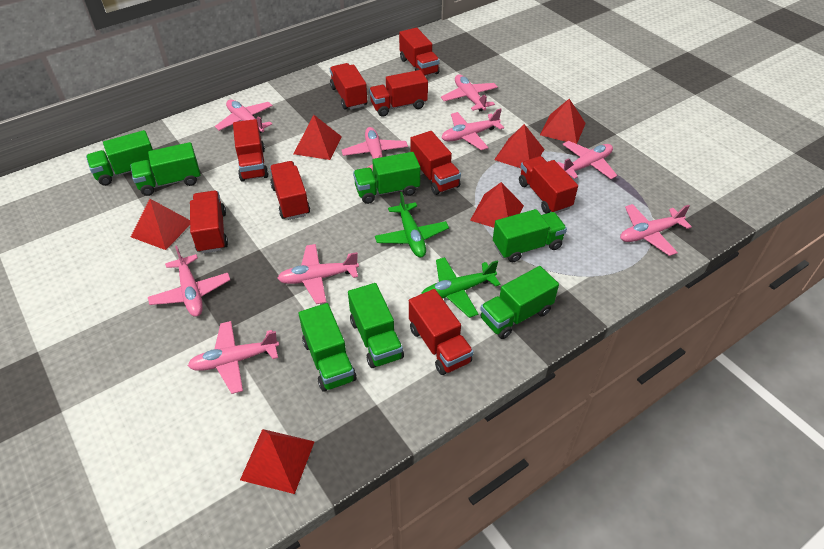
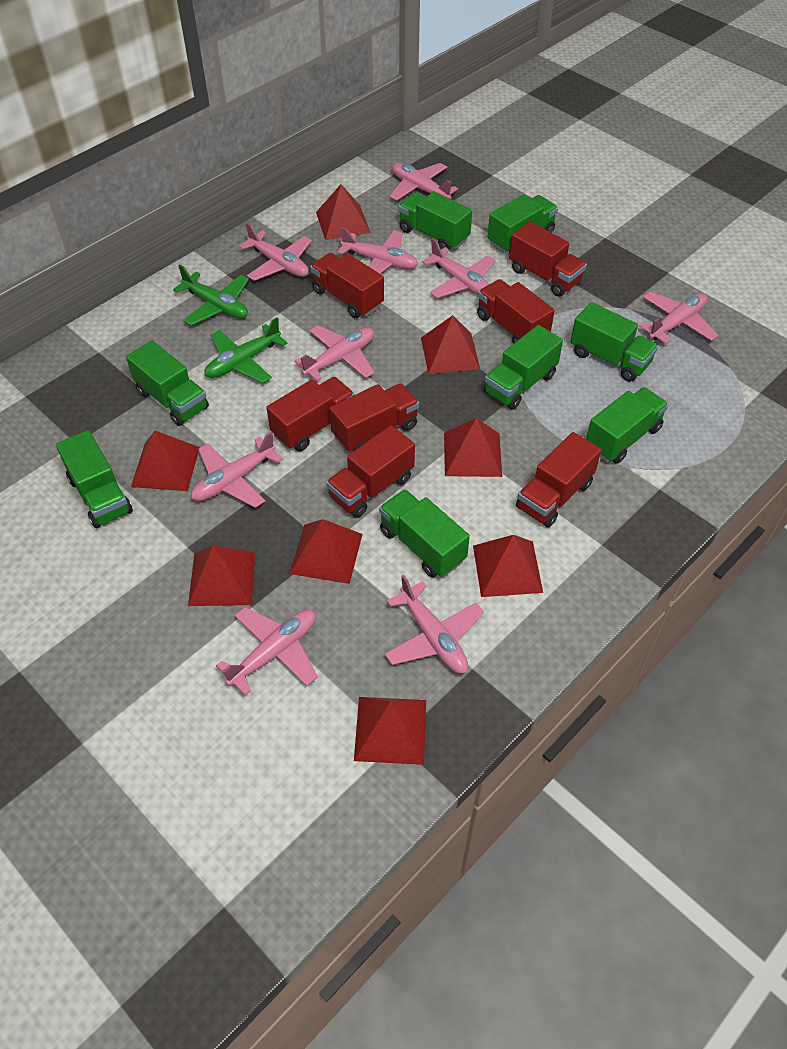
green truck: 7 -> 8
red pyramid: 6 -> 8
red truck: 9 -> 7

